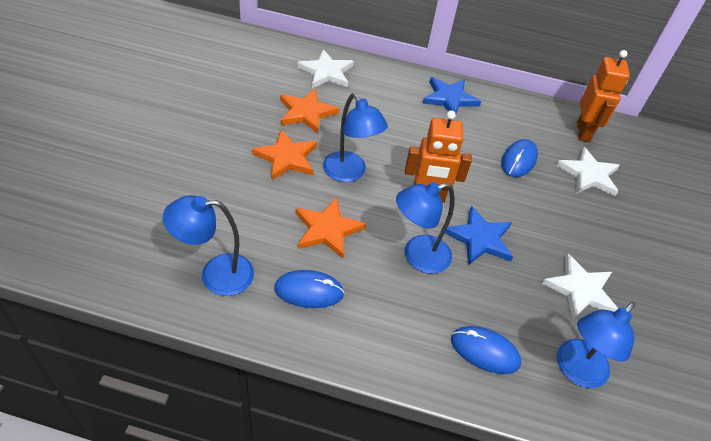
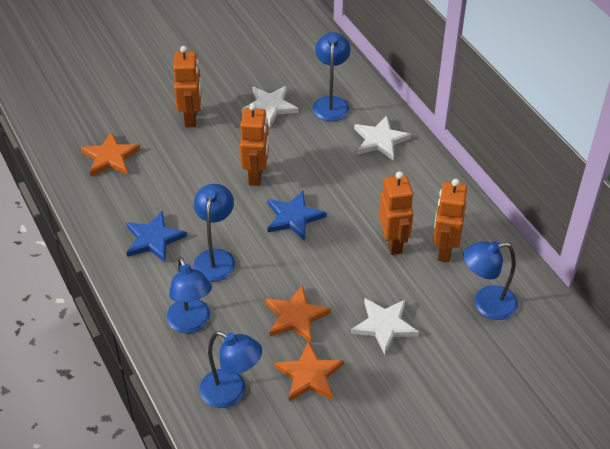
blue lamp: 4 -> 5
blue mouse: 3 -> 0
orange robot: 2 -> 4

